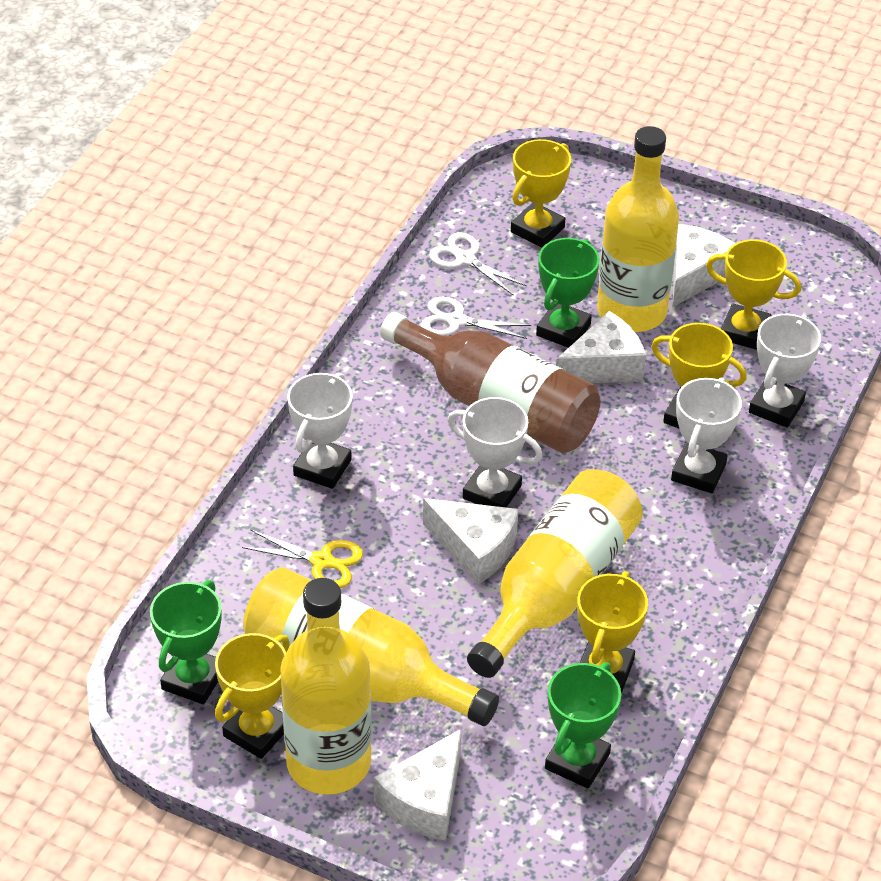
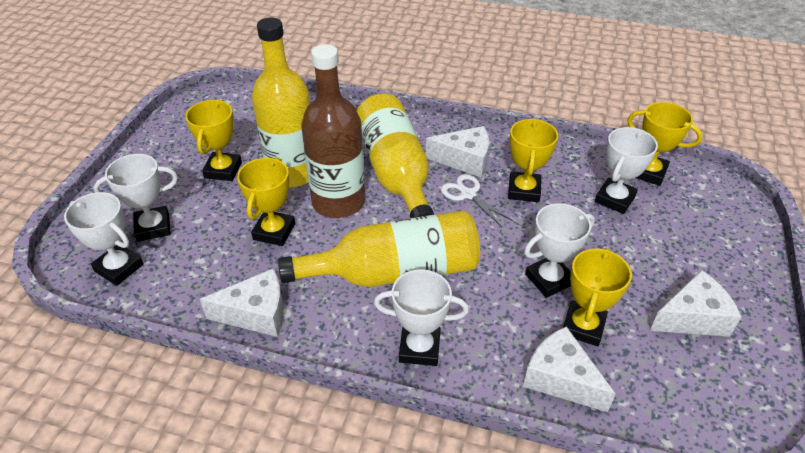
green trophy: 3 -> 0
white scissors: 2 -> 1
white trophy: 4 -> 5
yellow bottle: 4 -> 3
yellow scissors: 1 -> 0

